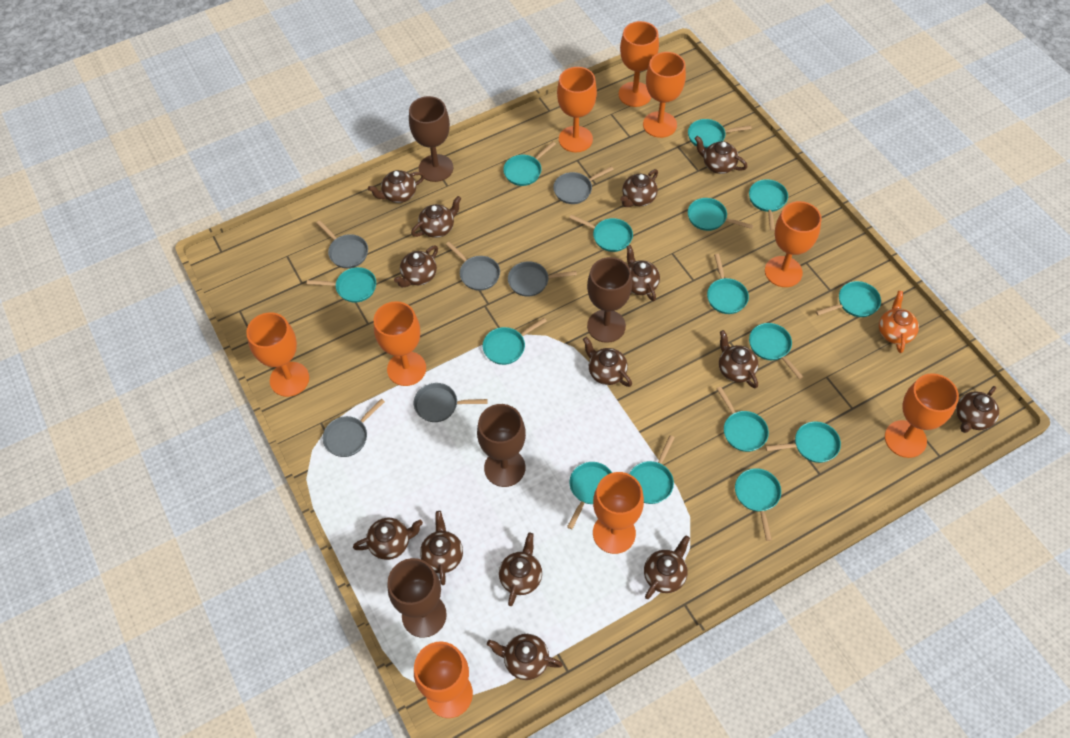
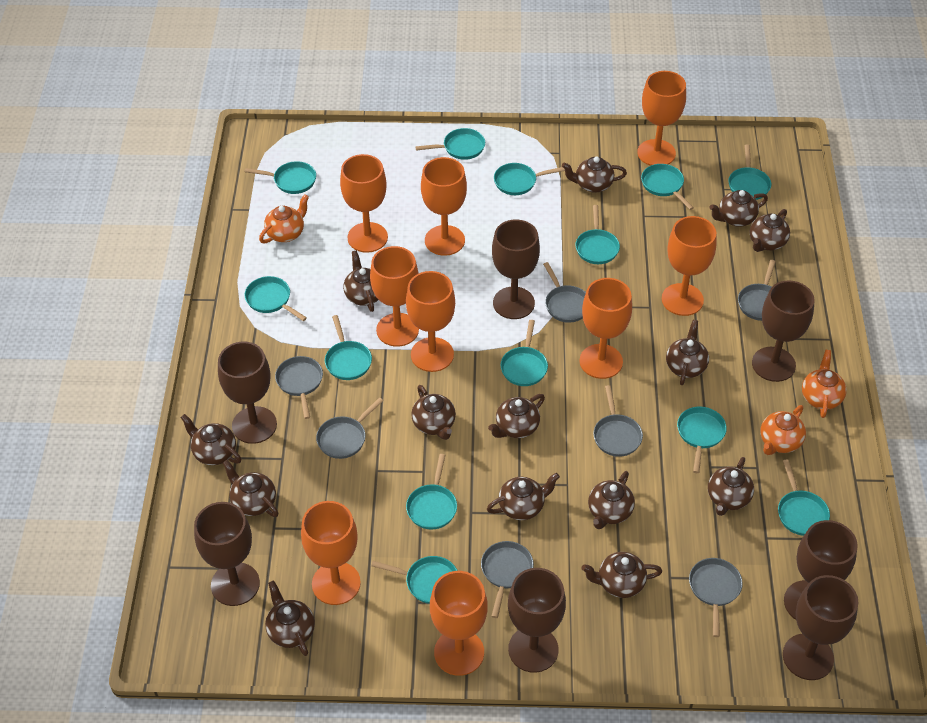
brown goblet: 4 -> 7
grey pan: 6 -> 7
orange teapot: 1 -> 3
turquoise pan: 15 -> 13

